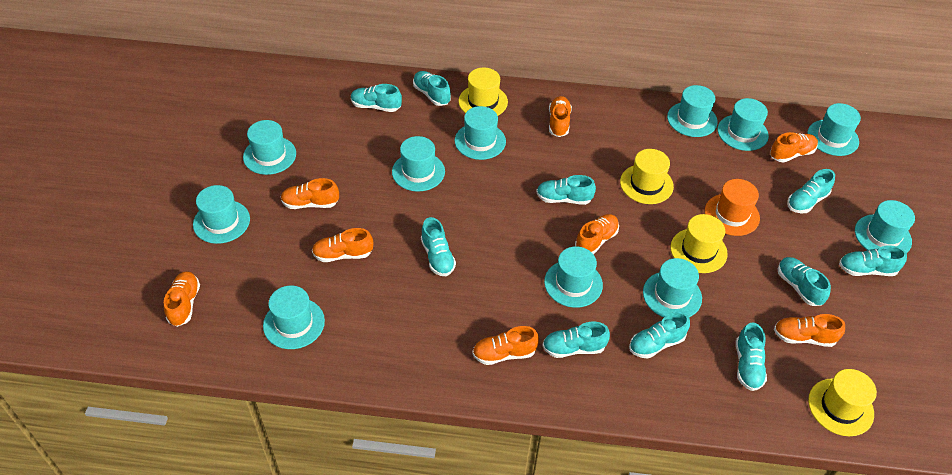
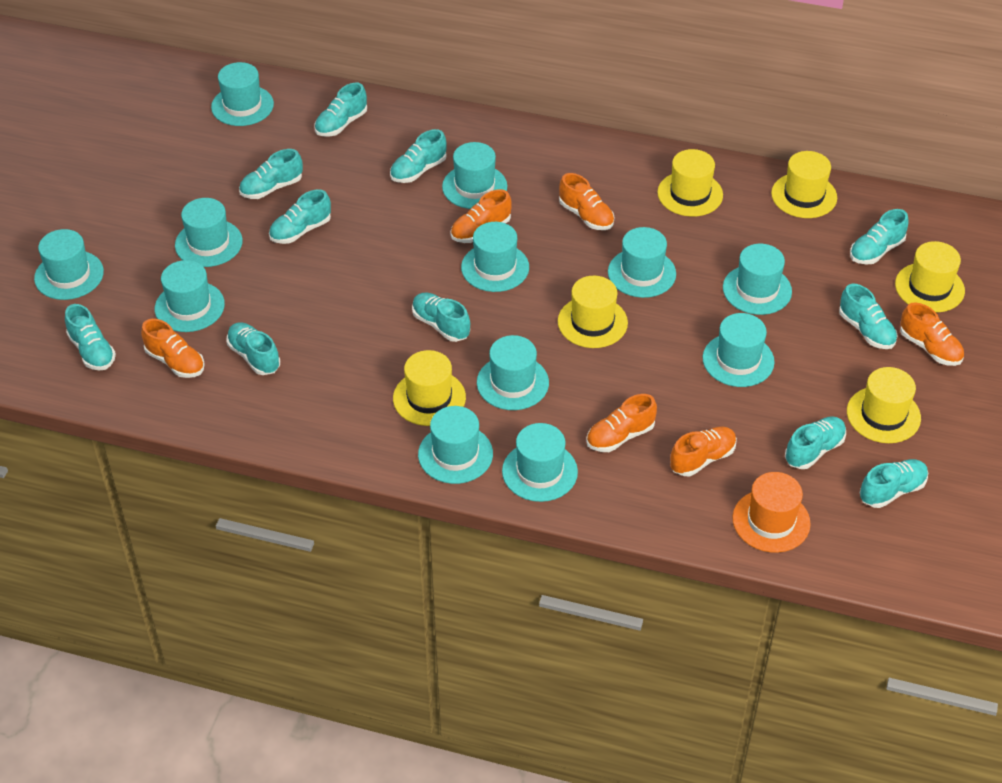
orange shoe: 8 -> 6
turquoise hat: 11 -> 12
turquoise shoe: 10 -> 11
yellow hat: 4 -> 6

